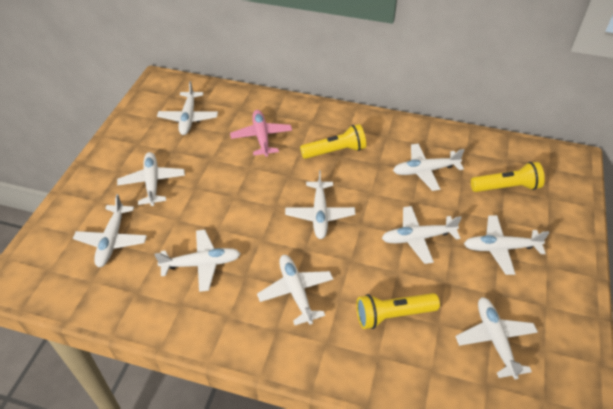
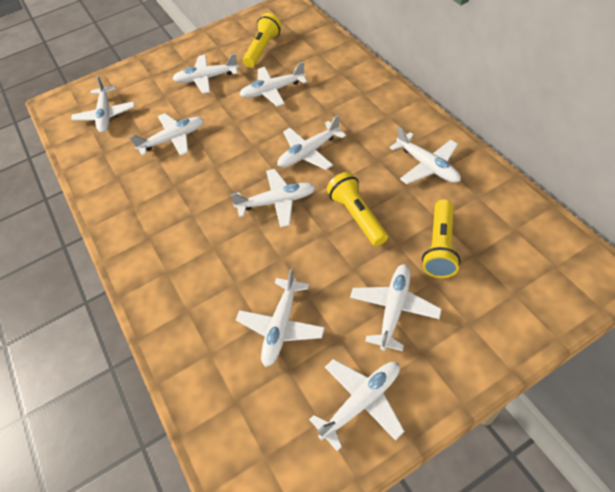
pink plane: 1 -> 0

